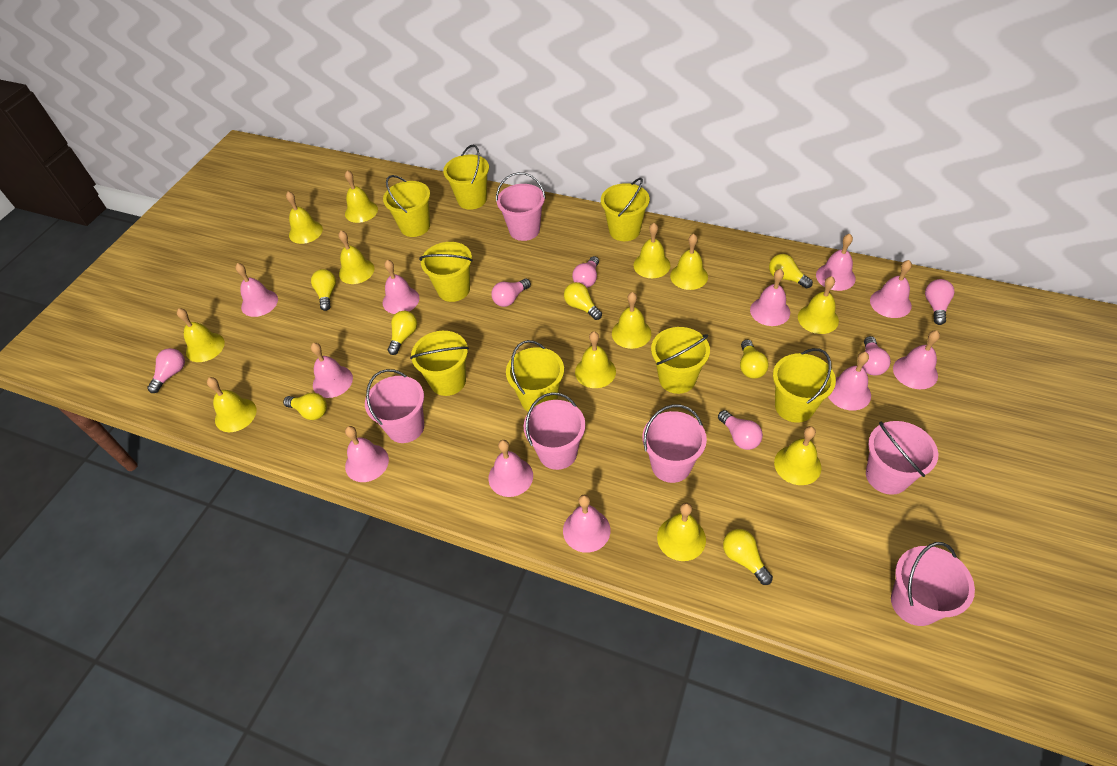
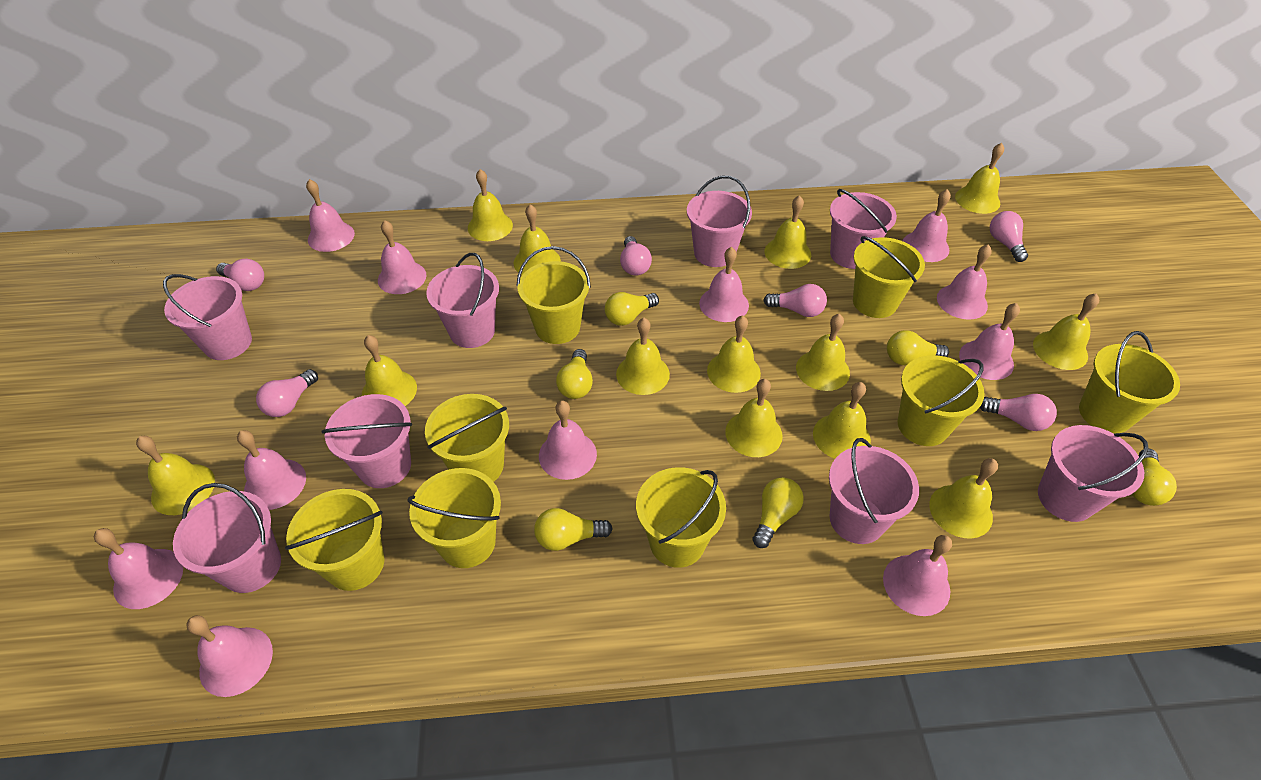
pink bucket: 6 -> 8
yellow bell: 12 -> 13
yellow light bulb: 7 -> 6

